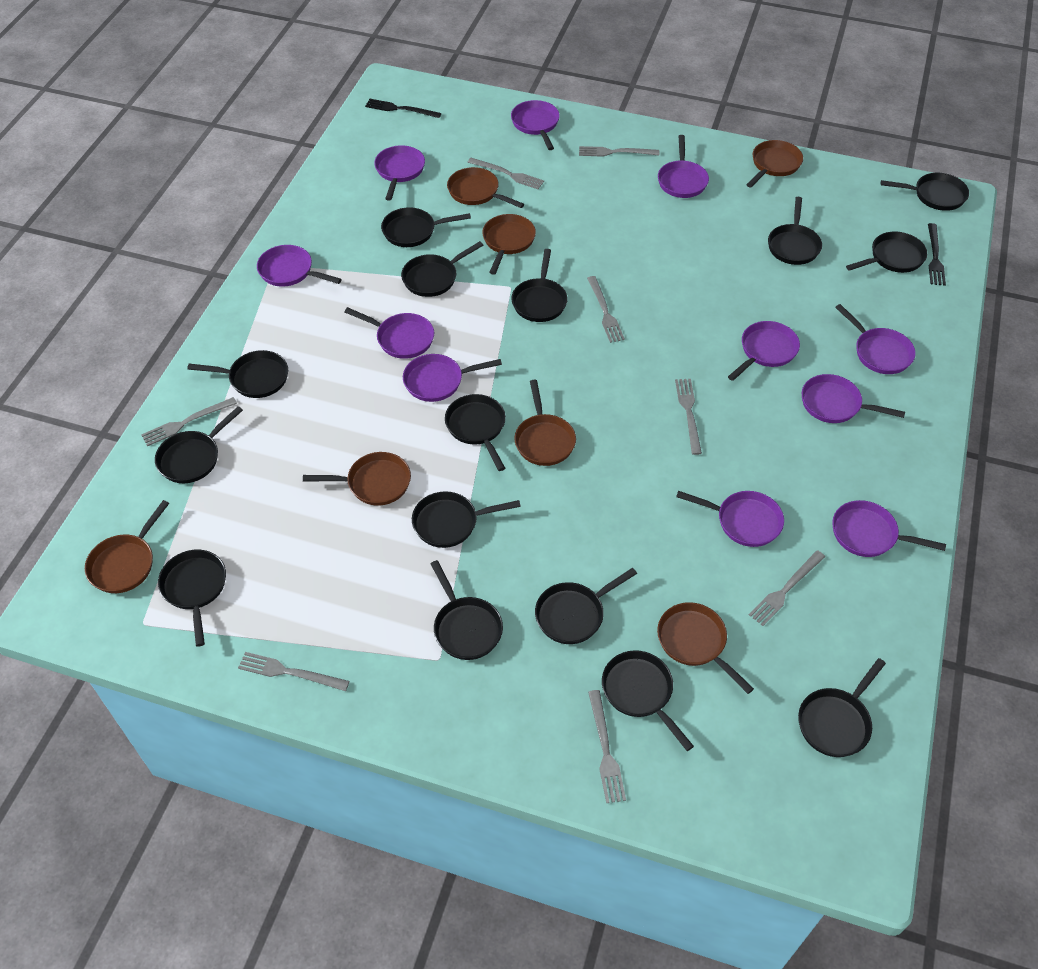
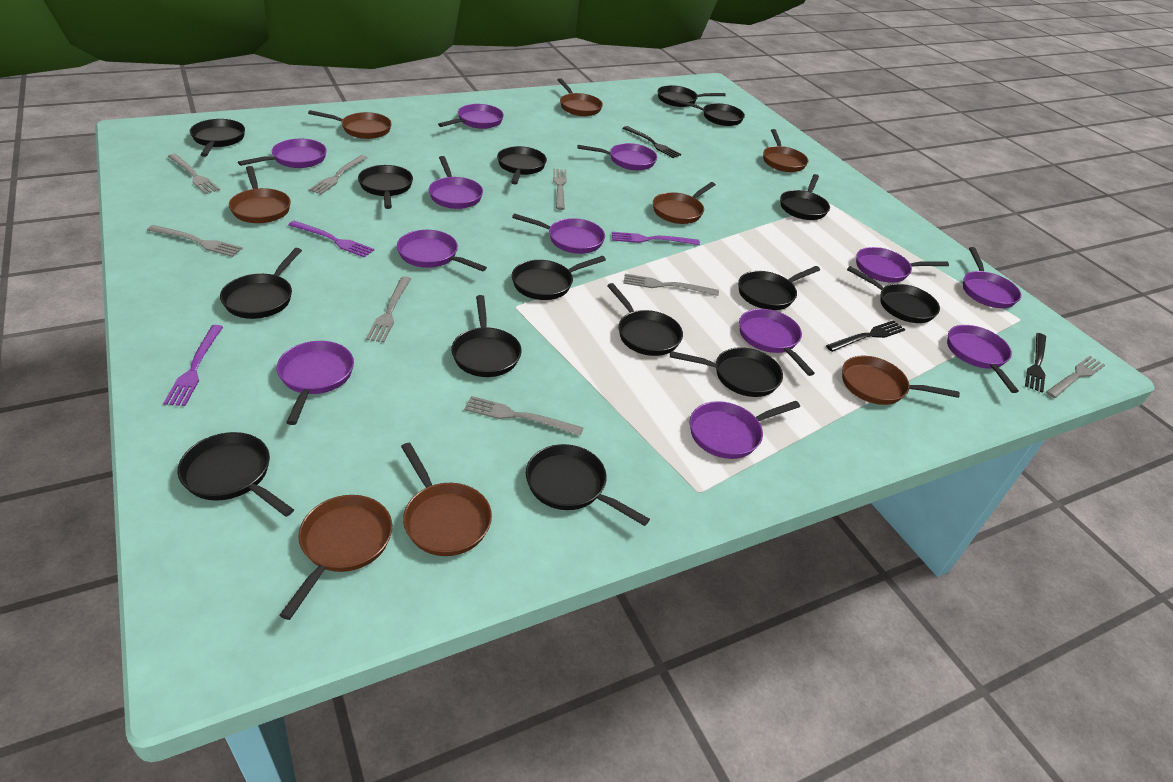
black fork: 2 -> 3
brown pan: 7 -> 8
purple fork: 0 -> 3
purple pan: 11 -> 12

